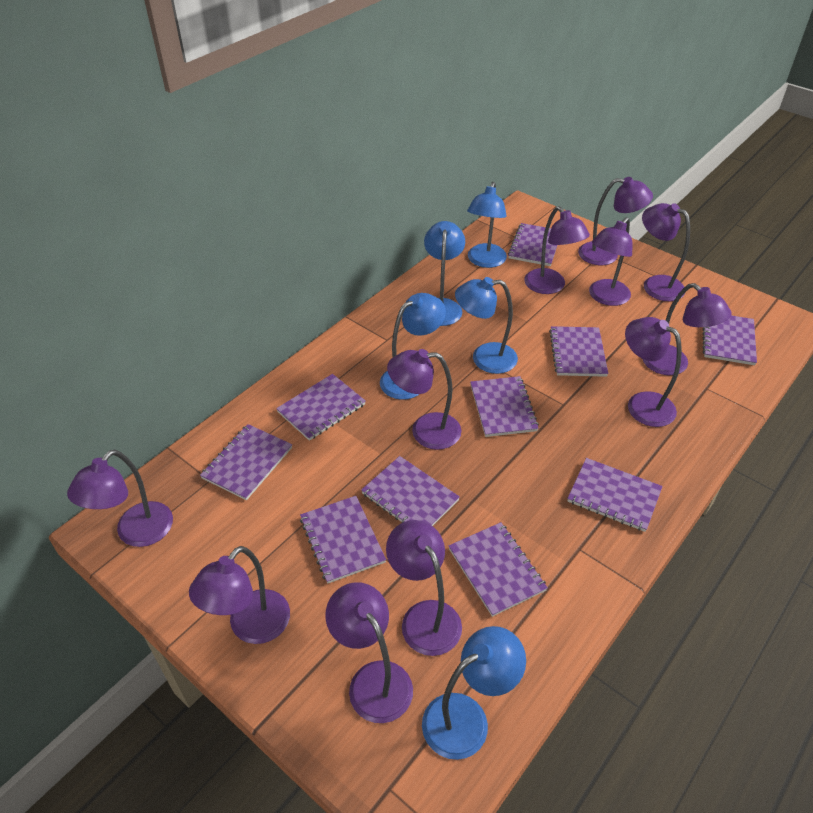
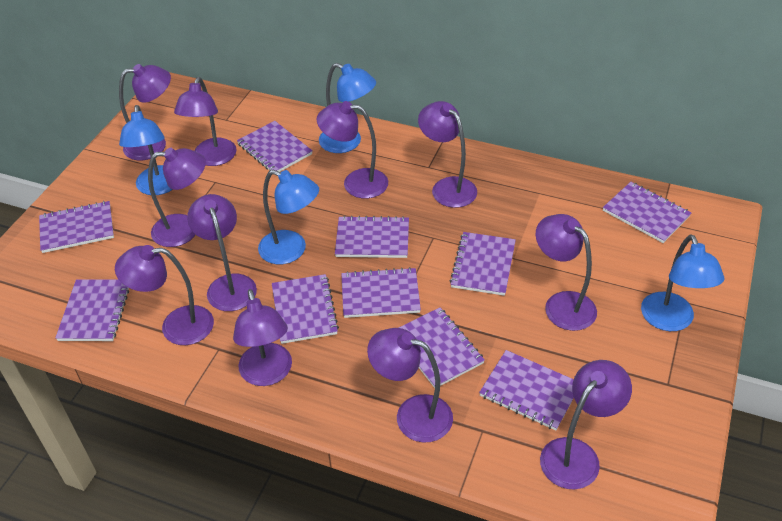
blue lamp: 5 -> 4

